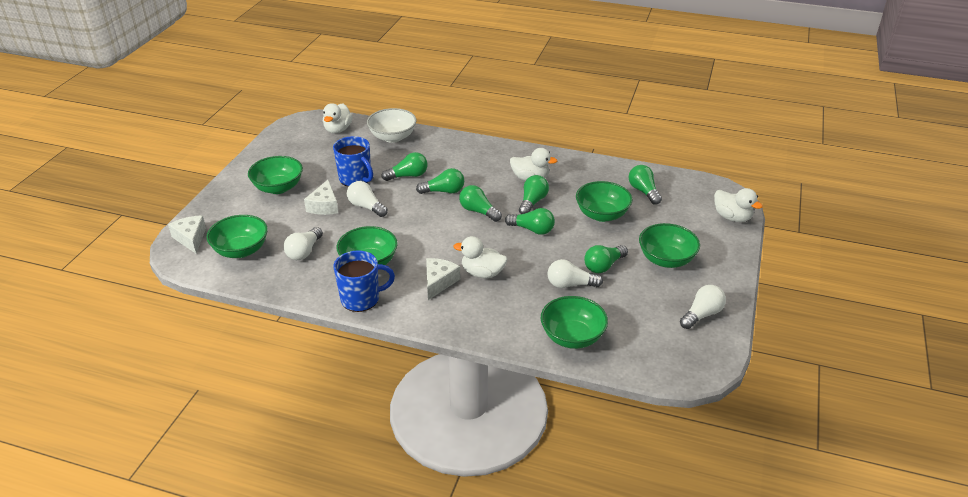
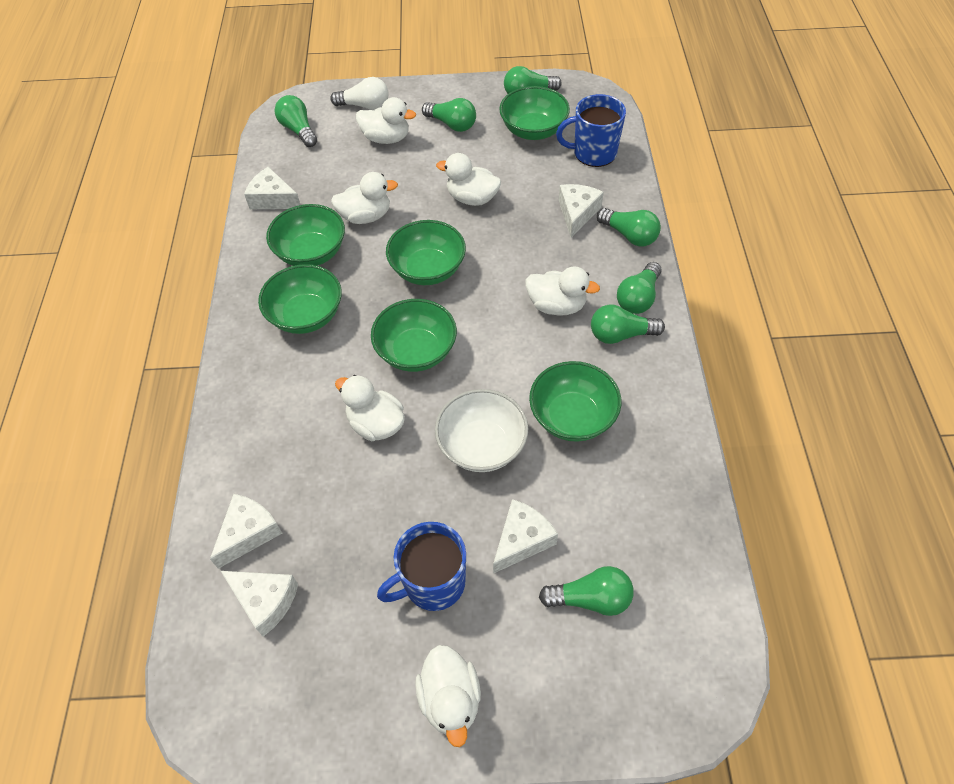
white cheese: 3 -> 5
white duck: 4 -> 6
white light bulb: 4 -> 1

